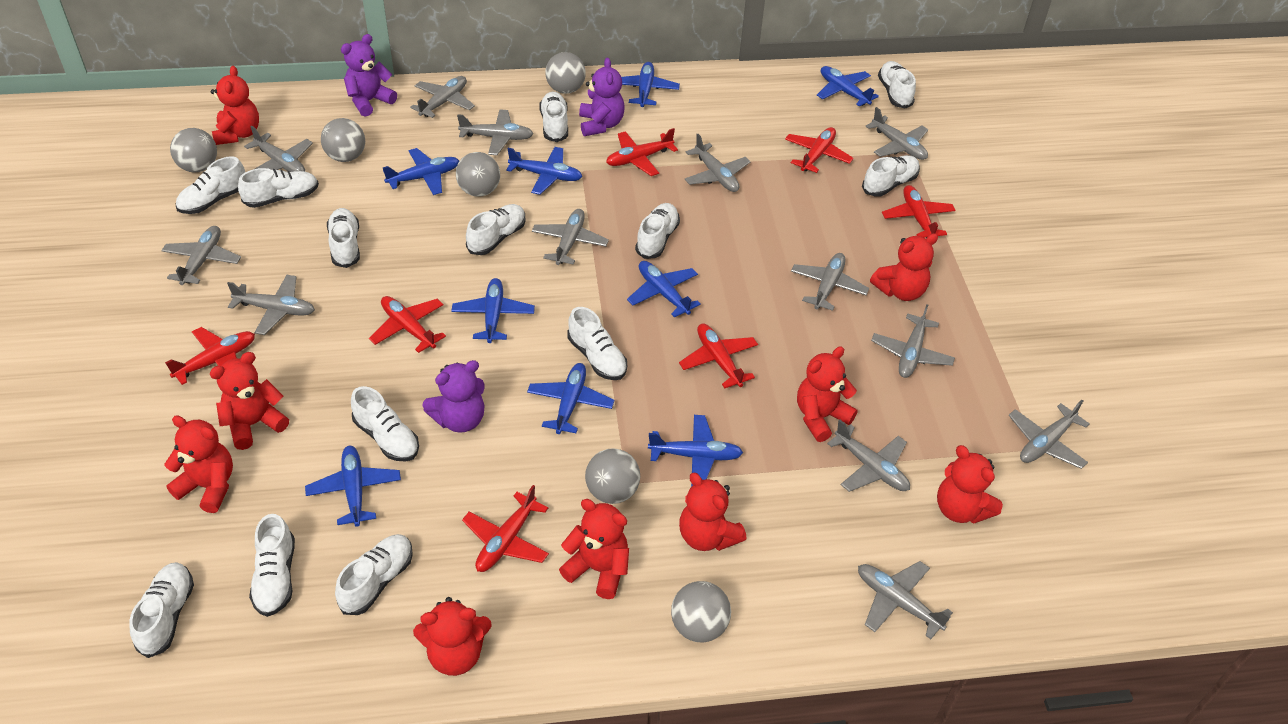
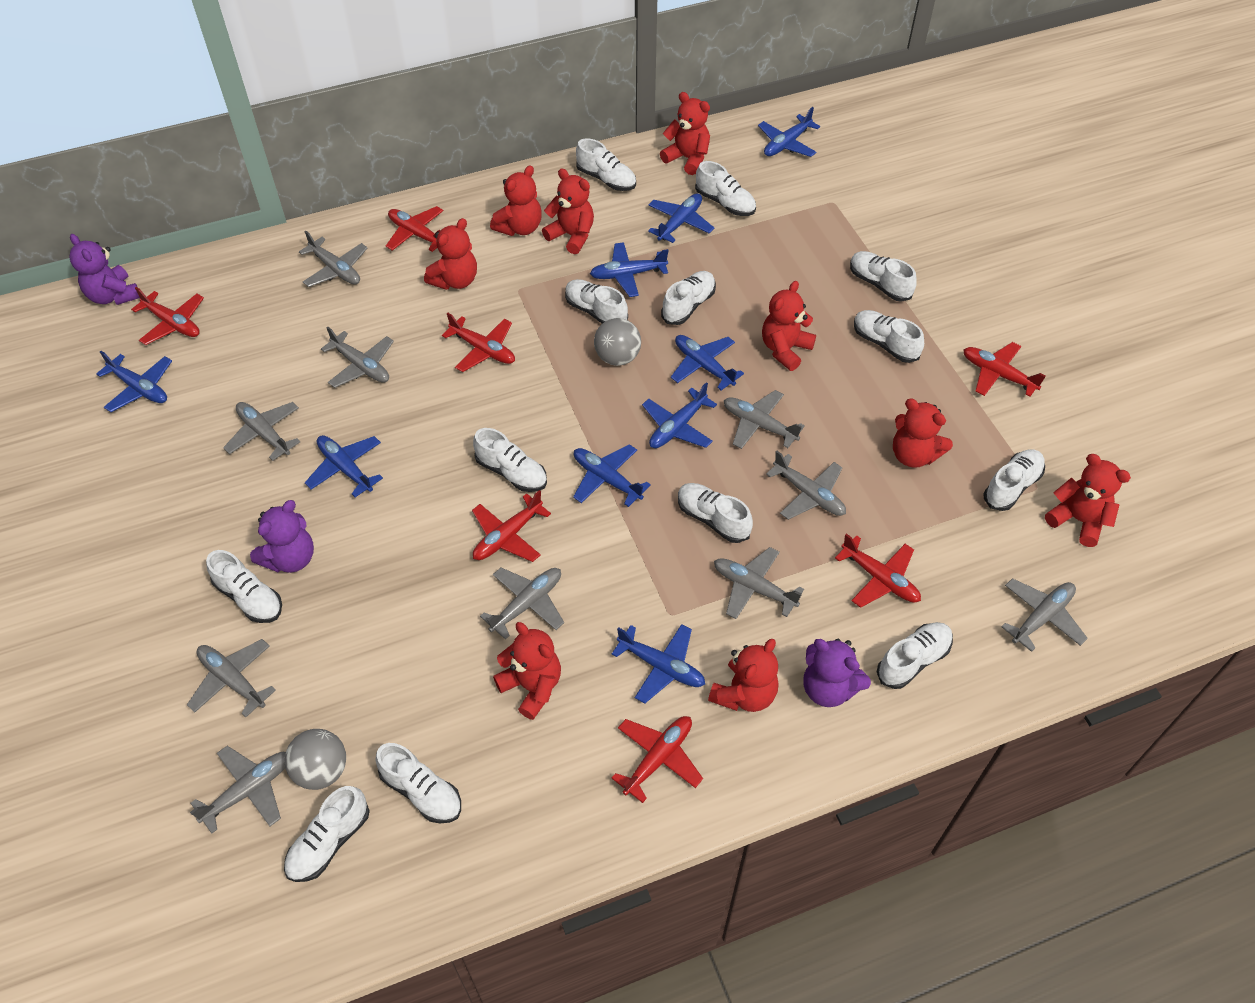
grey ball: 6 -> 2
grey plane: 13 -> 10

